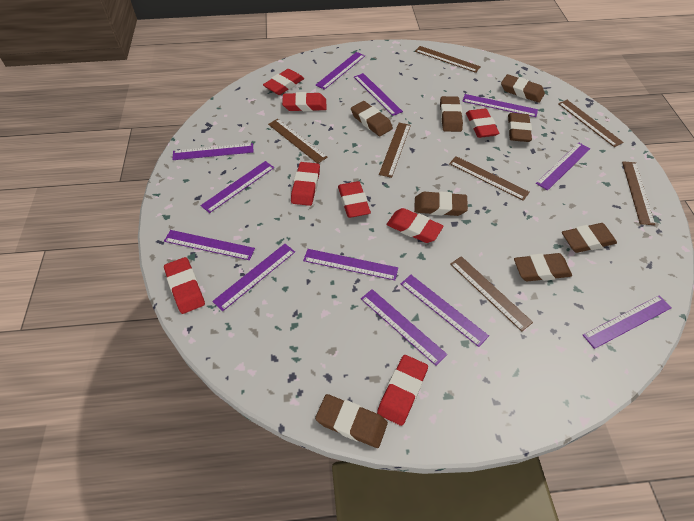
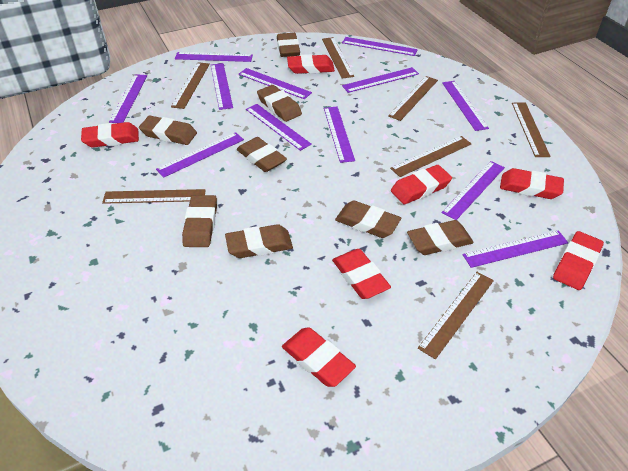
red eraser: 8 -> 7

